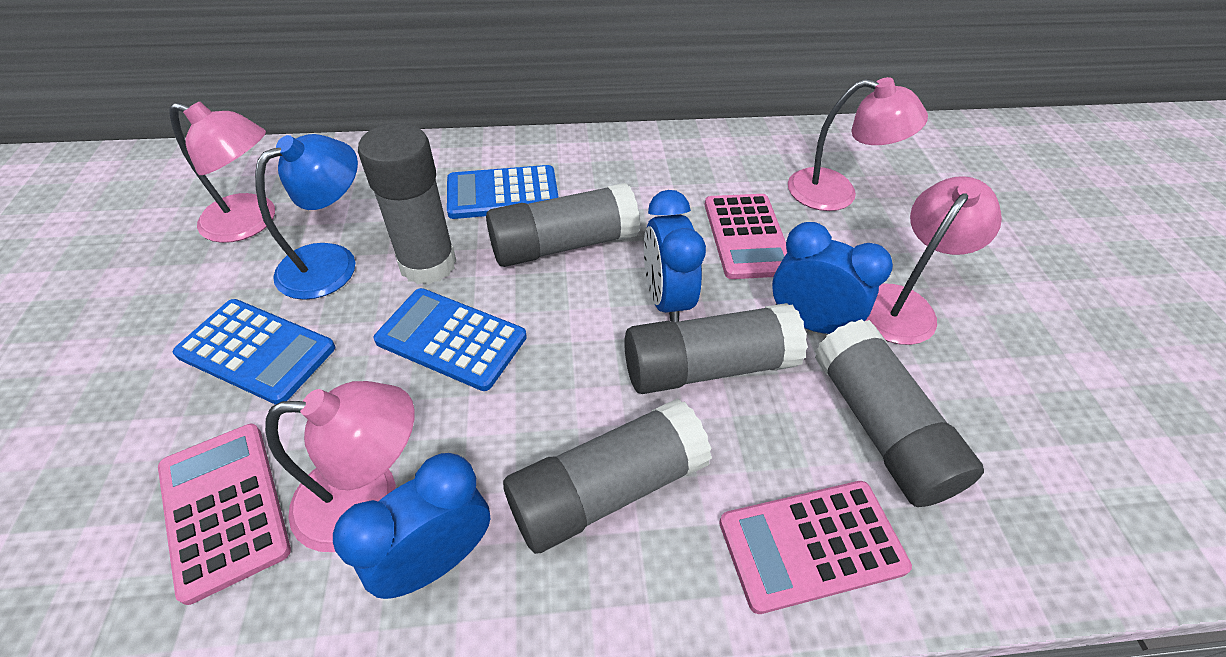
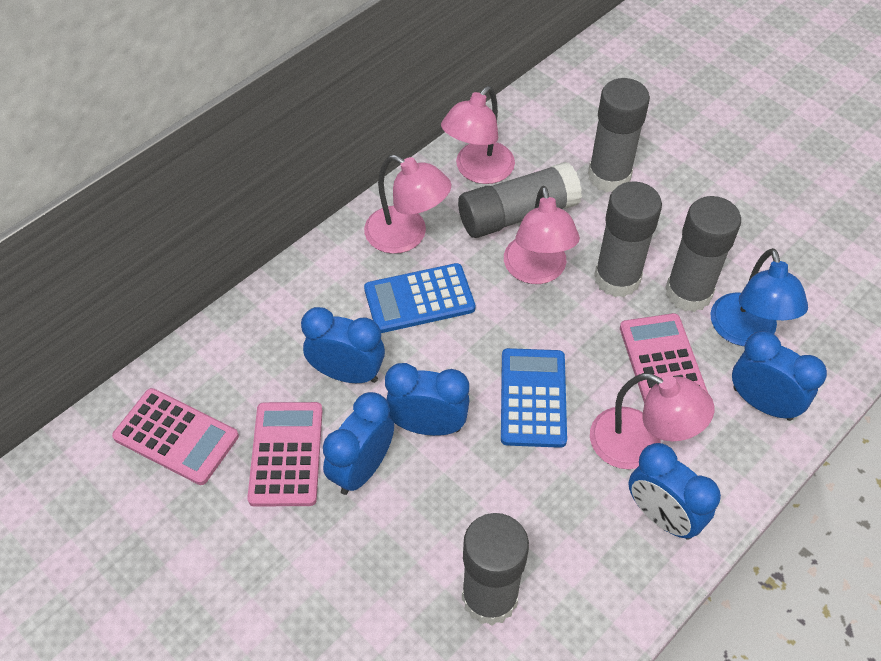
blue calculator: 3 -> 2
blue clock: 3 -> 5

